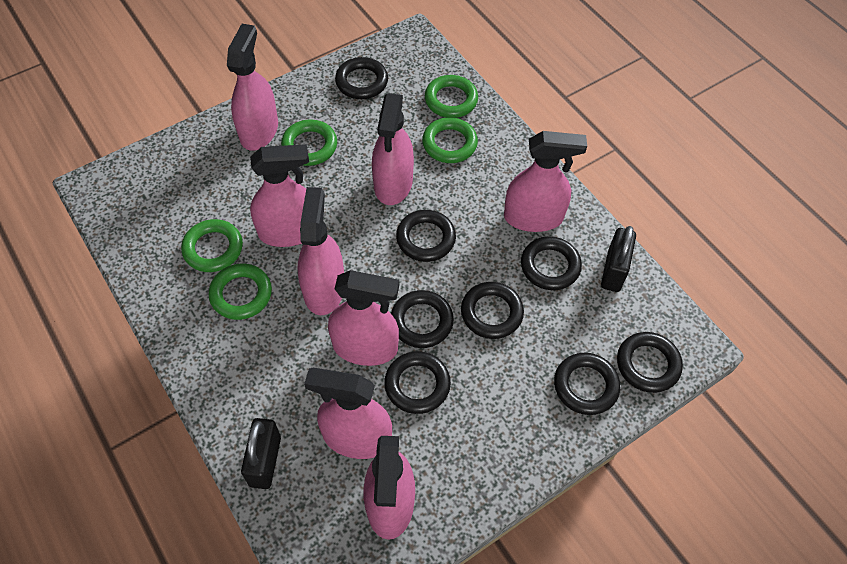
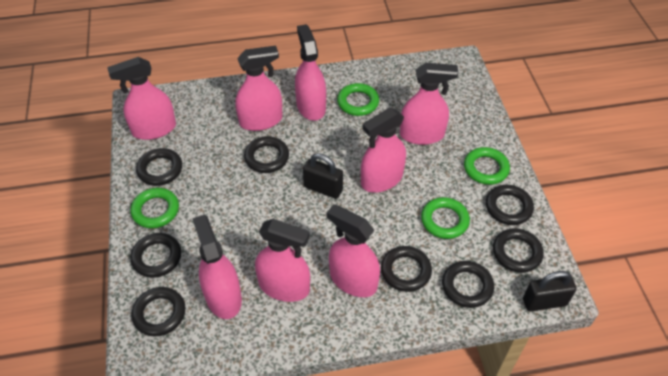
green ring: 5 -> 4

